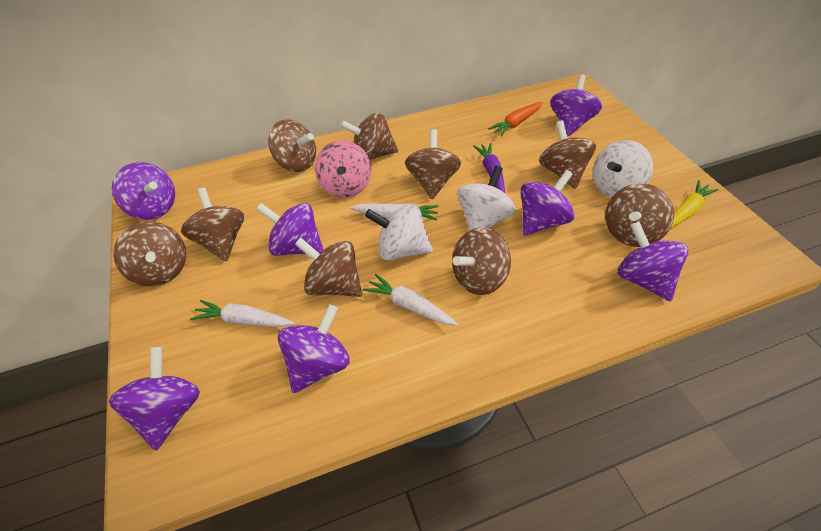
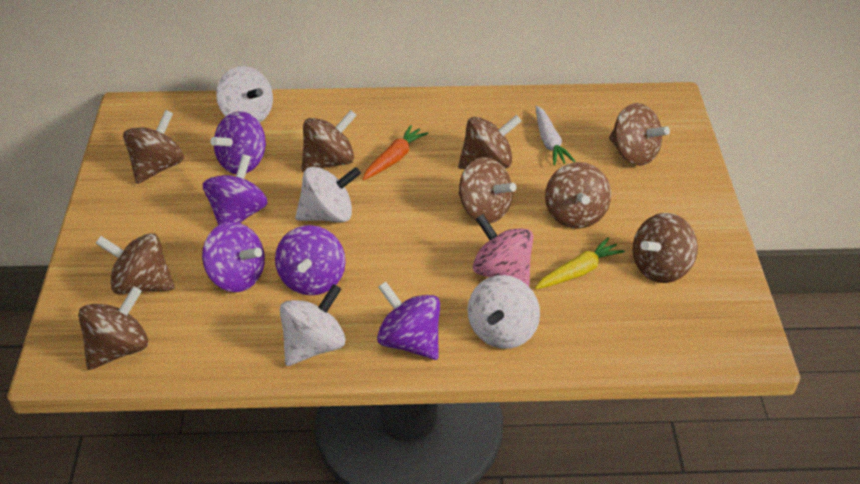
purple carrot: 1 -> 0
purple spinning top: 7 -> 5
white carrot: 3 -> 1
white spinning top: 3 -> 4

